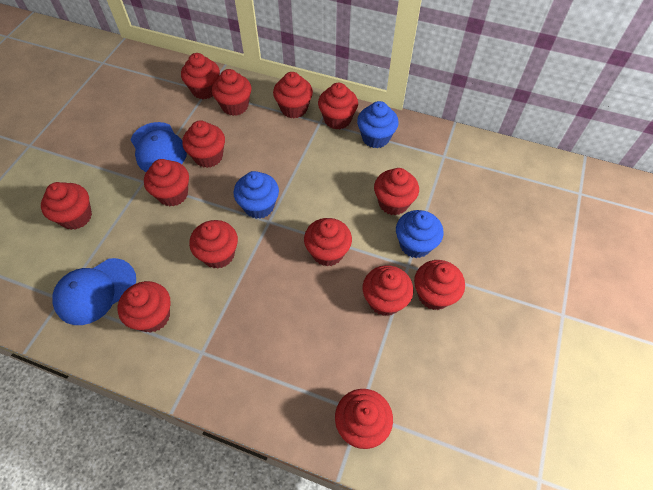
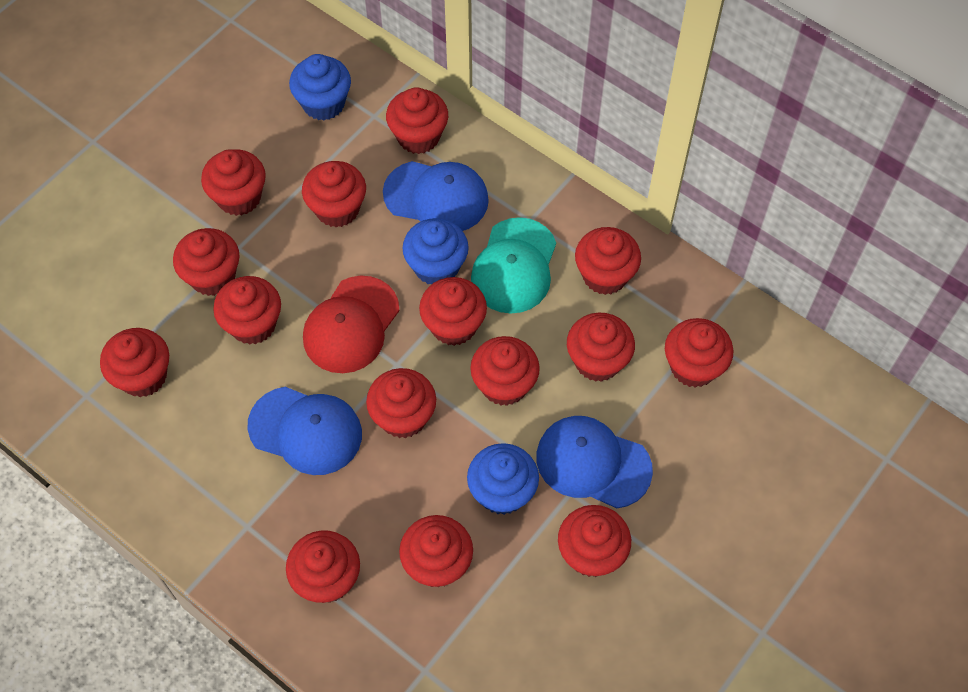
blue cap: 2 -> 3
red cap: 0 -> 1
red cupcake: 14 -> 15
turquoise cap: 0 -> 1

